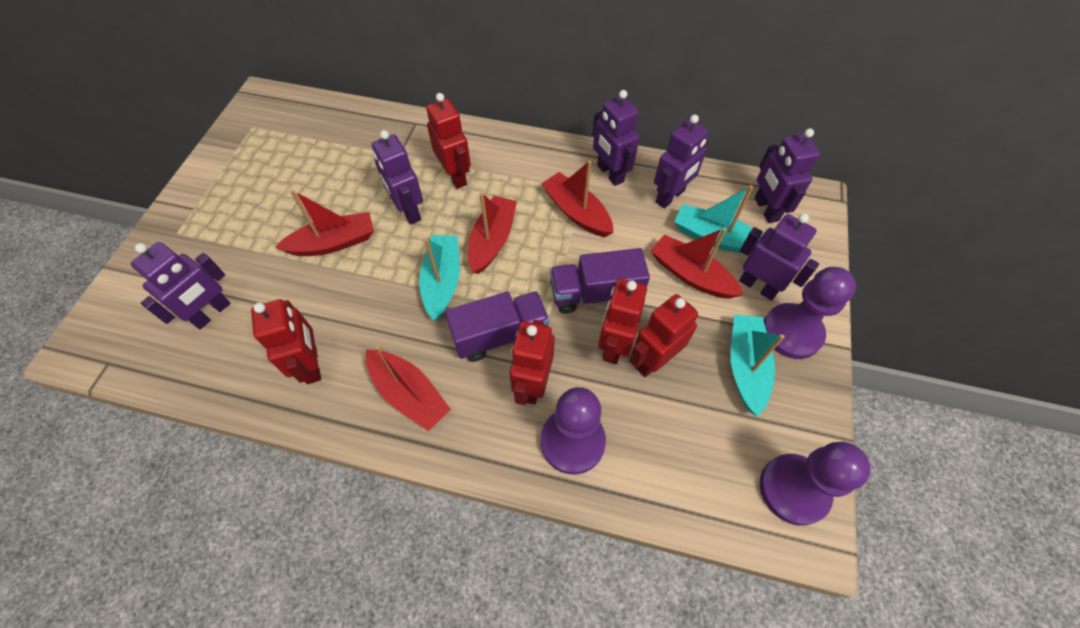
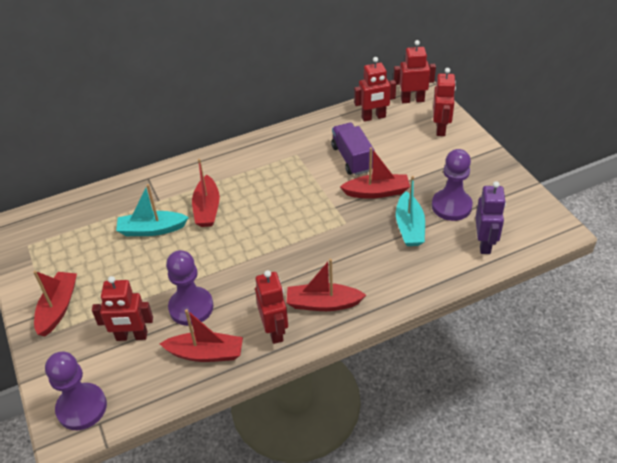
purple robot: 6 -> 1
purple truck: 2 -> 1
turquoise boat: 3 -> 2

